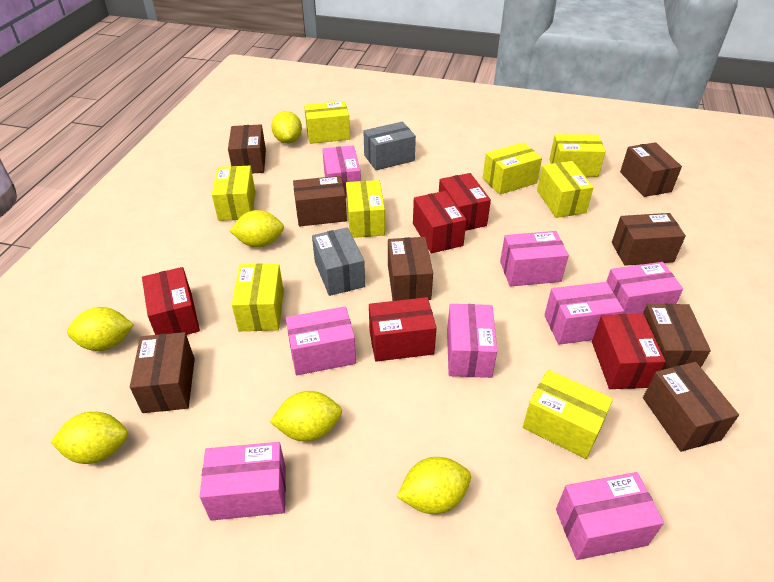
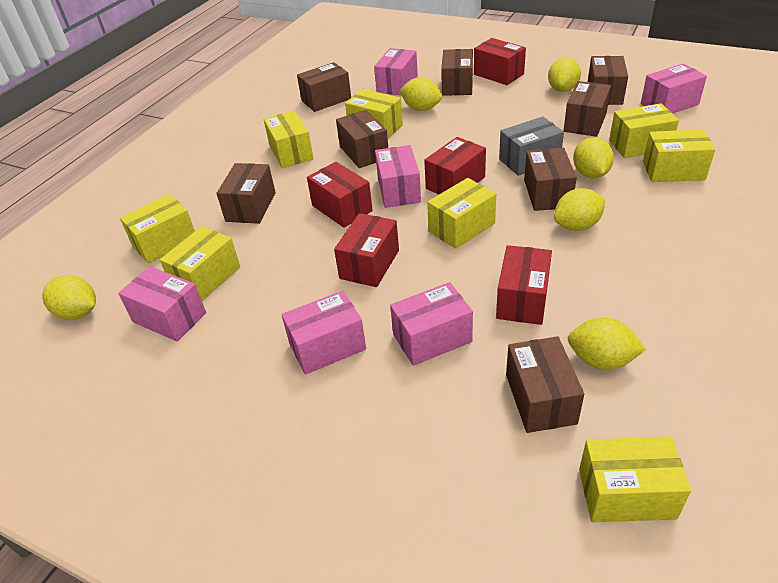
grey box: 2 -> 1
pink box: 8 -> 6

